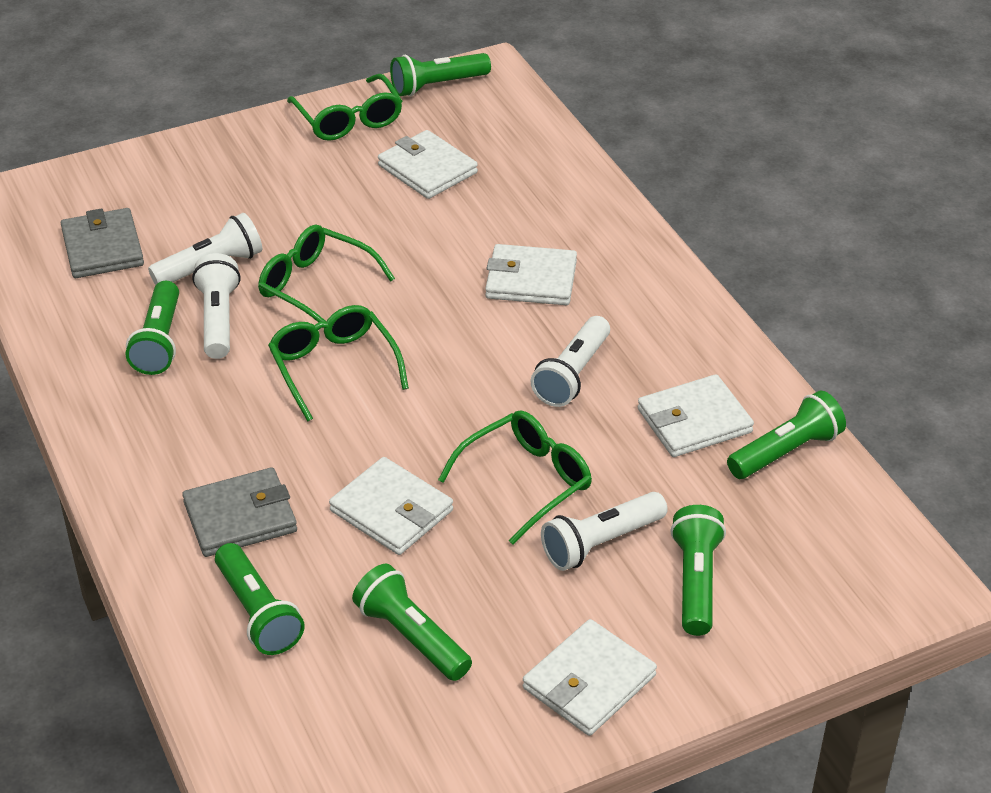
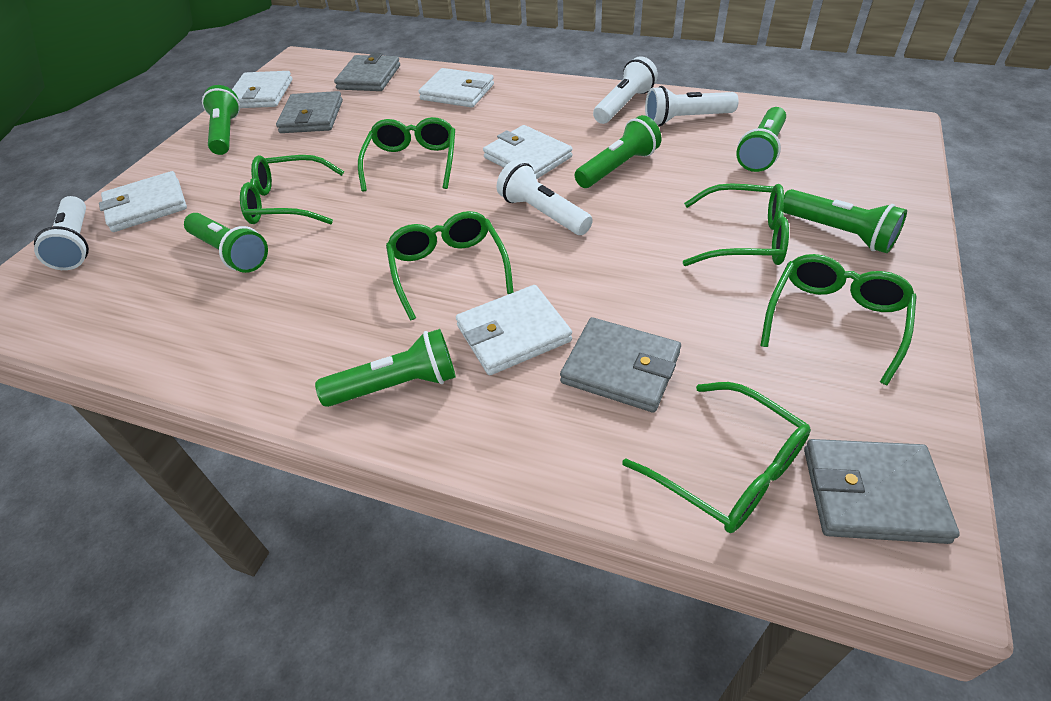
green glasses: 4 -> 6
grey wallet: 2 -> 4

